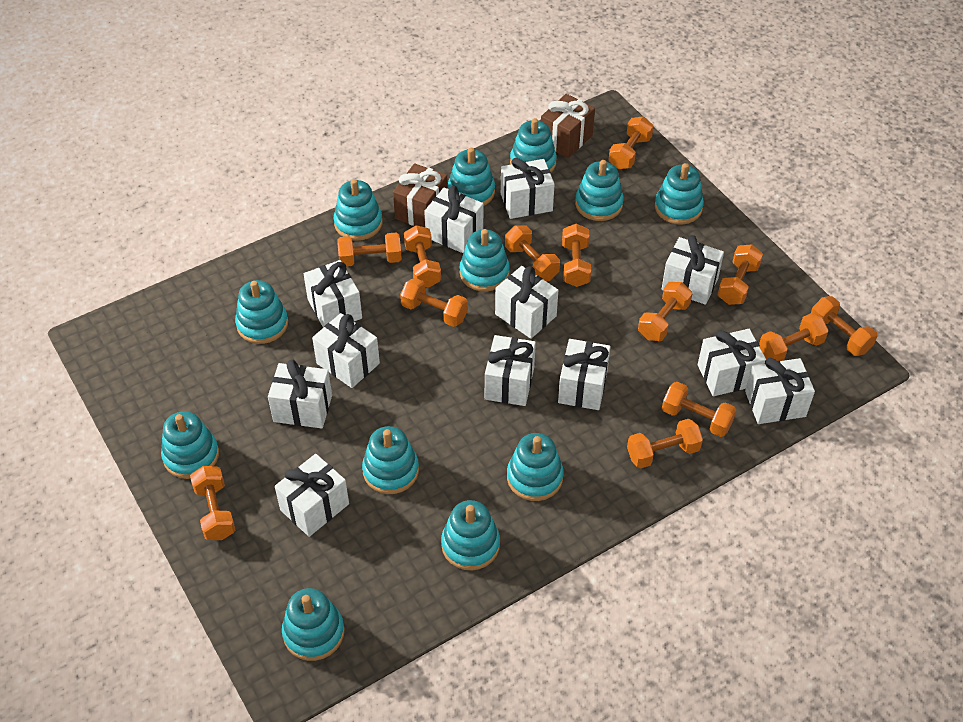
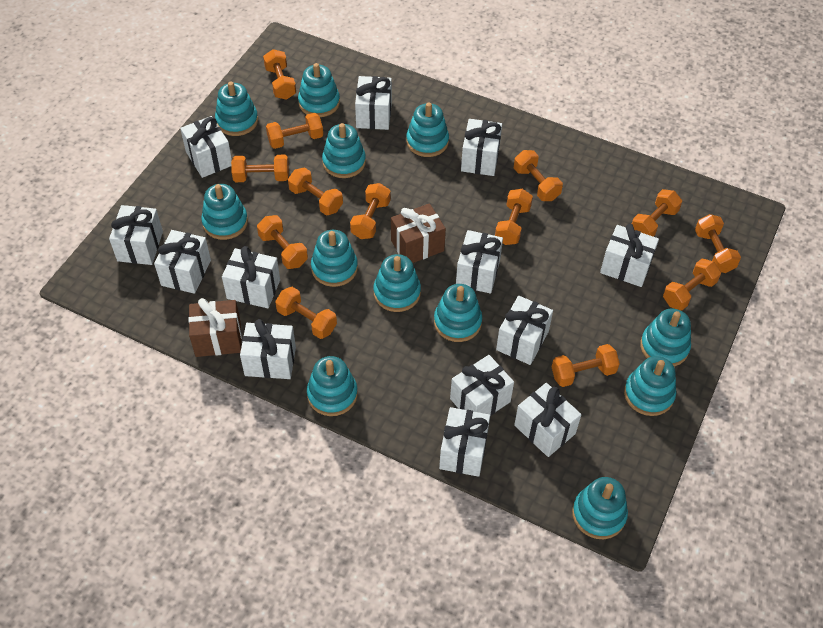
white gift: 12 -> 13

